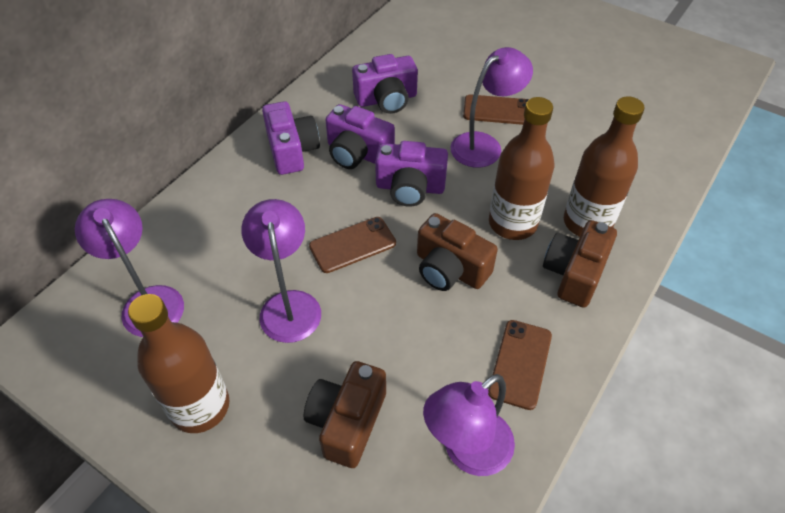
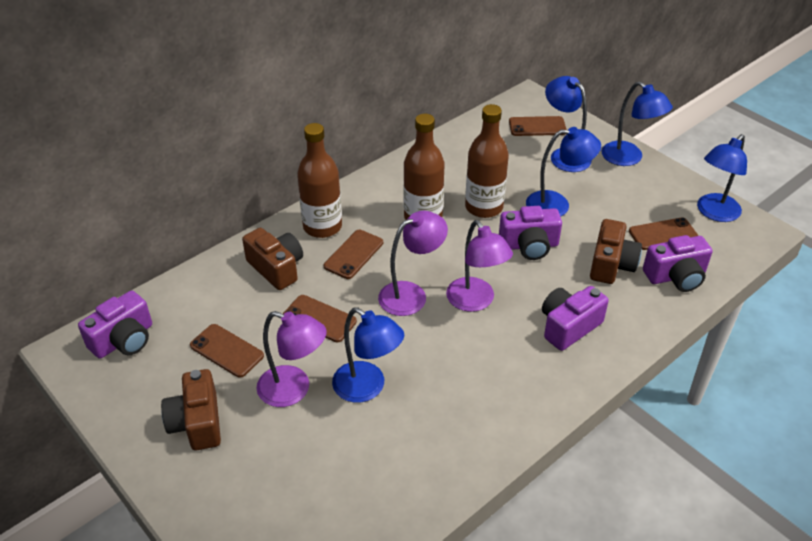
blue lamp: 0 -> 5
brown phone: 3 -> 5
purple lamp: 4 -> 3

